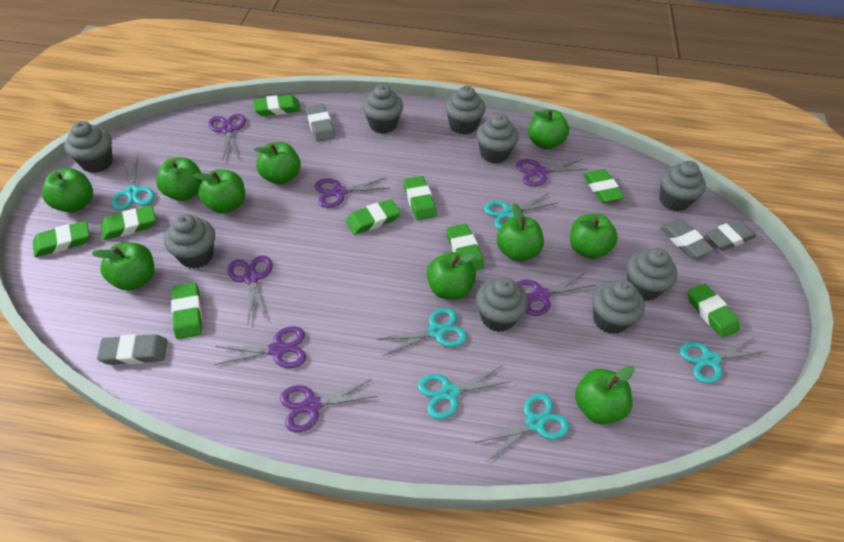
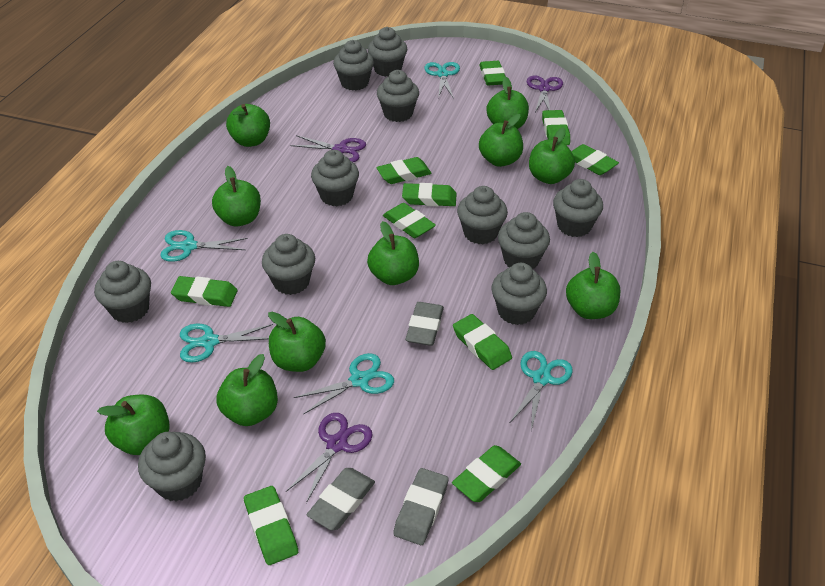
green eraser: 9 -> 10
grey cupcake: 9 -> 11
grey eraser: 4 -> 3
purple scissors: 7 -> 3
turquoise scissors: 6 -> 5

